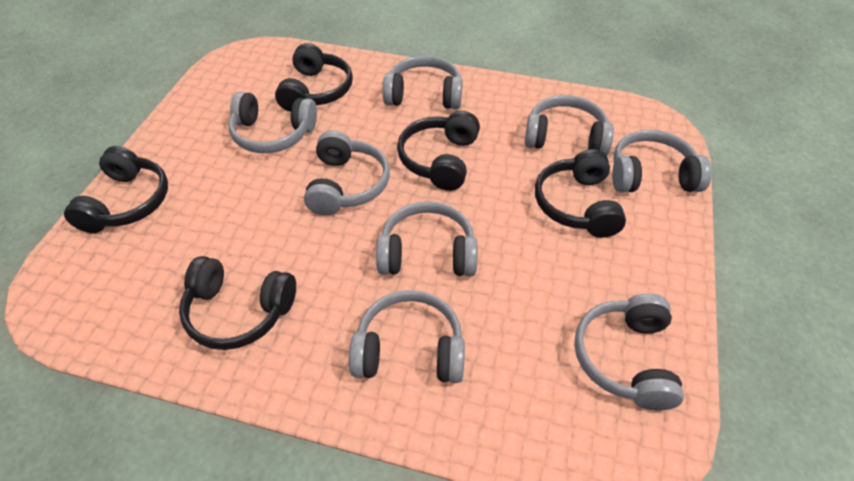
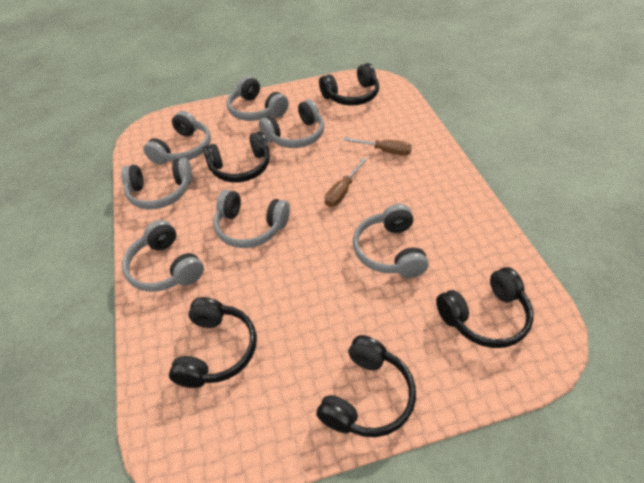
brown screwdriver: 0 -> 2
grey headphones: 8 -> 7

